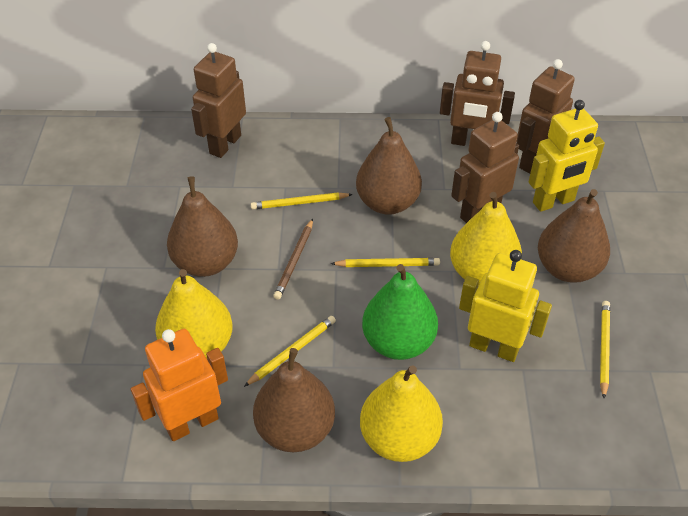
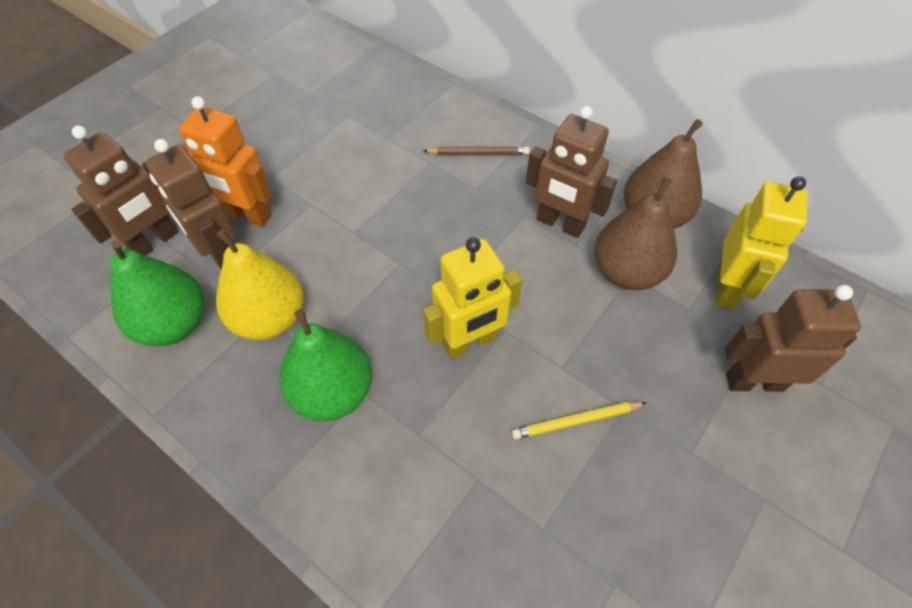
brown pear: 4 -> 2
green pear: 1 -> 2
yellow pear: 3 -> 1
yellow pencil: 4 -> 1

